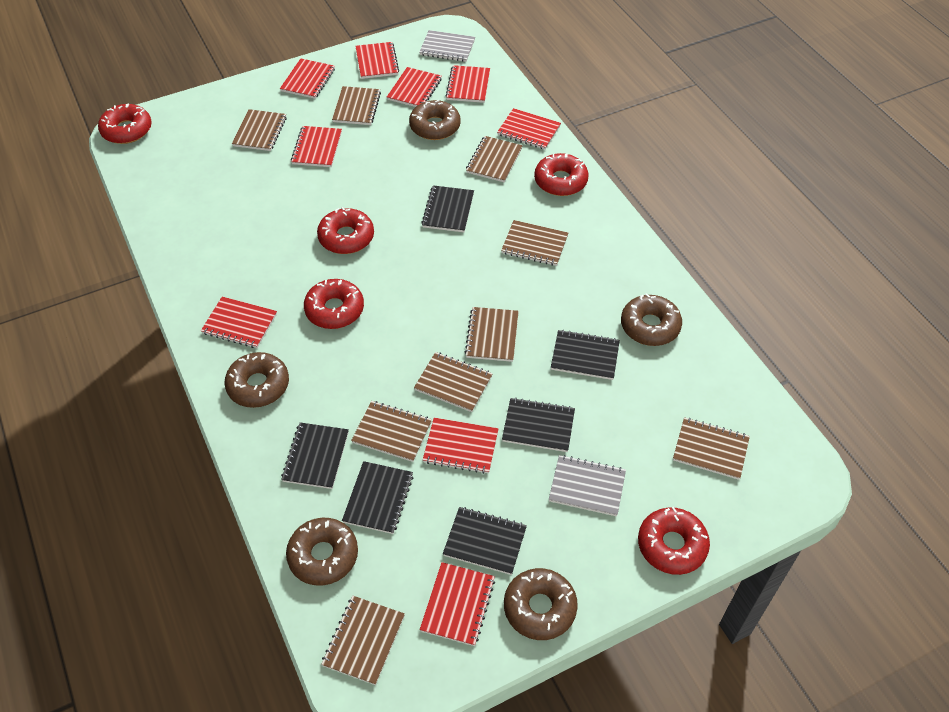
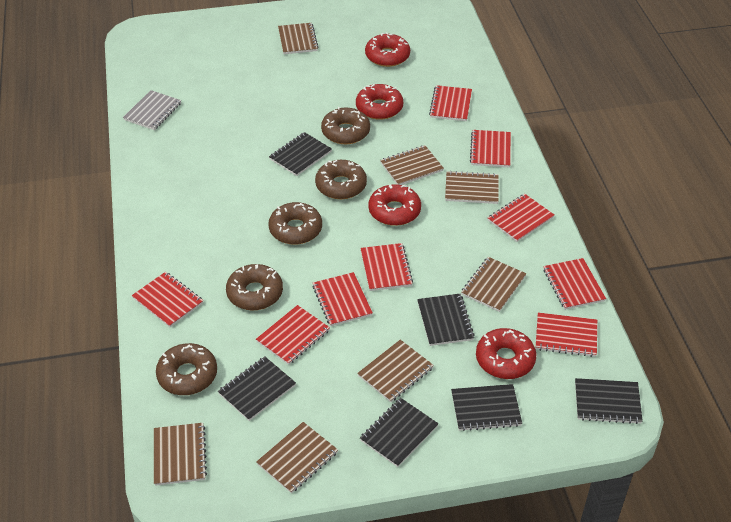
brown notebook: 9 -> 7
grey notebook: 2 -> 1
red donut: 5 -> 4

